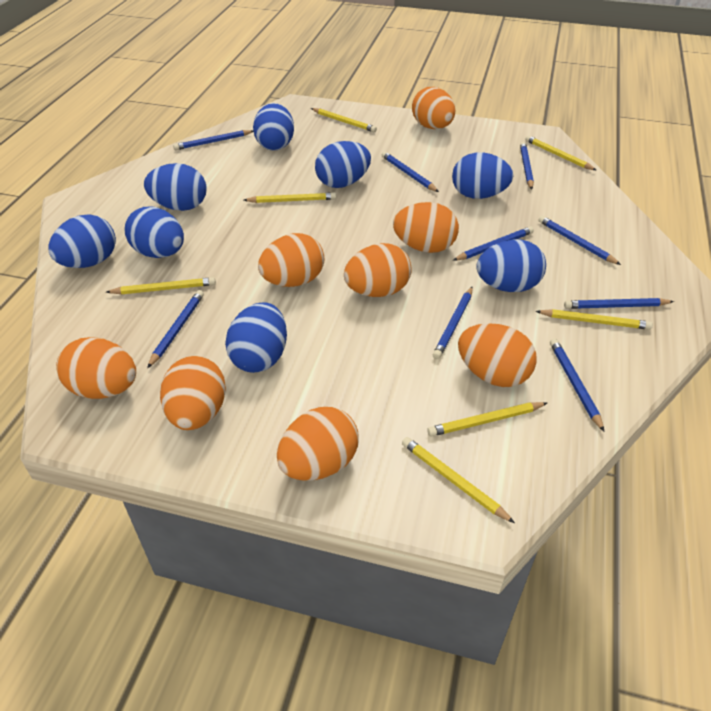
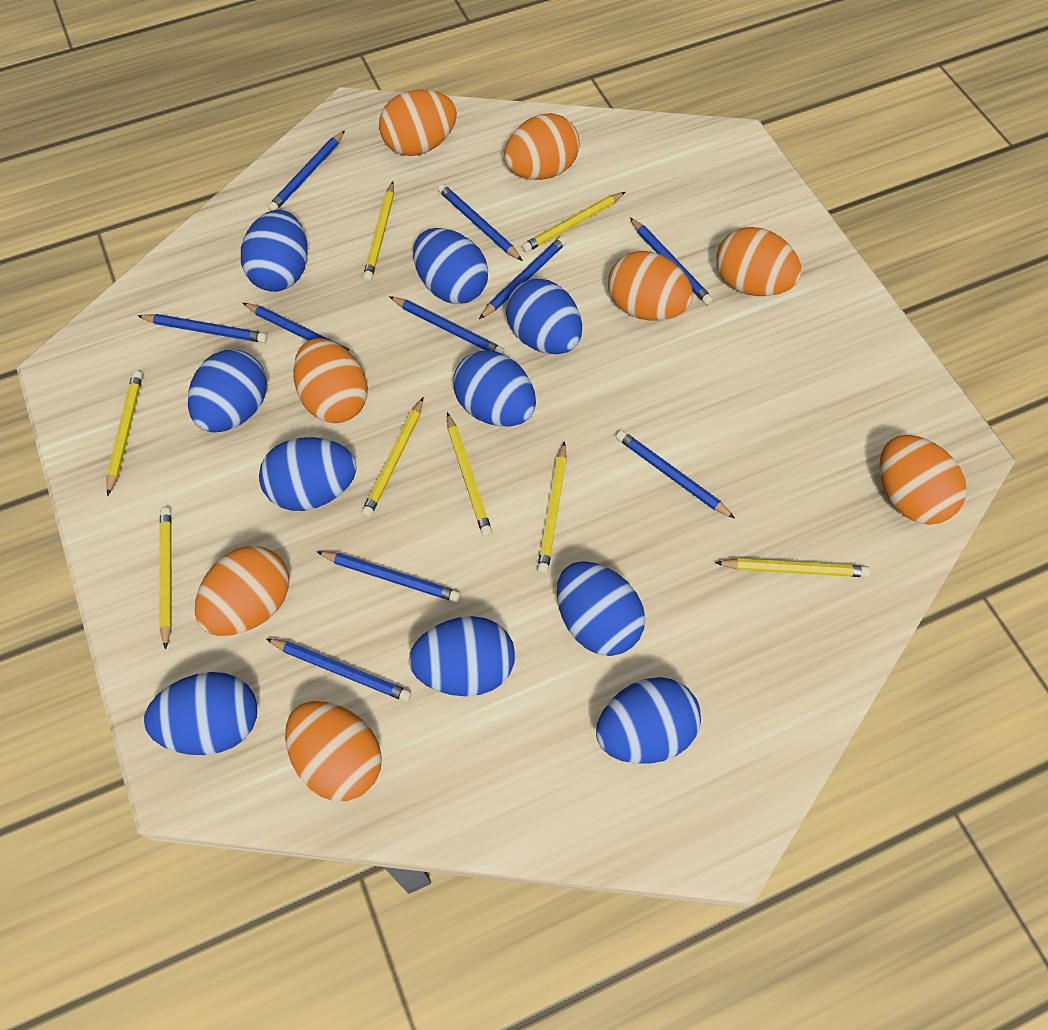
blue egg: 8 -> 10
blue pencil: 9 -> 10
yellow pencil: 7 -> 8

